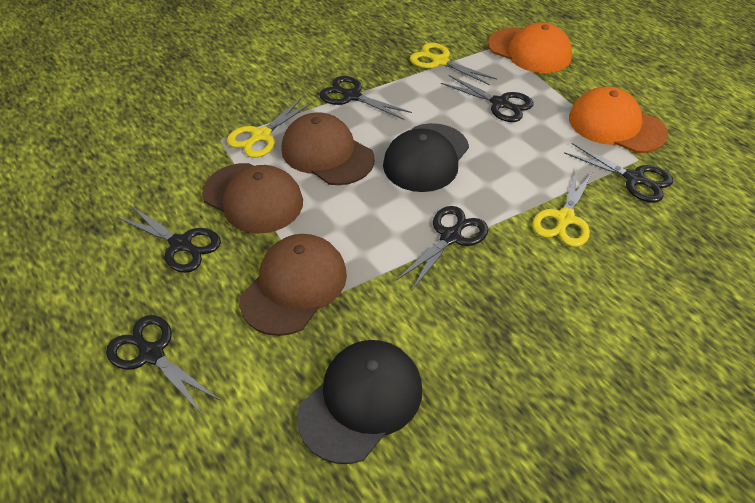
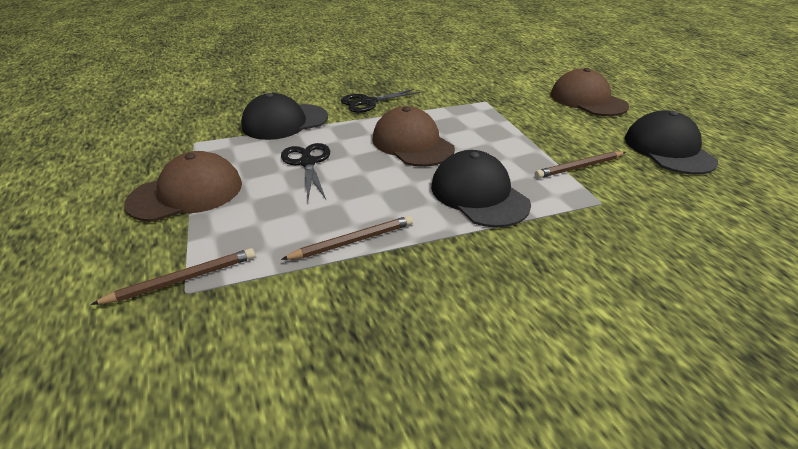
black cap: 2 -> 3
black scissors: 6 -> 2
brown pencil: 0 -> 3
orange cap: 2 -> 0
yellow scissors: 3 -> 0

